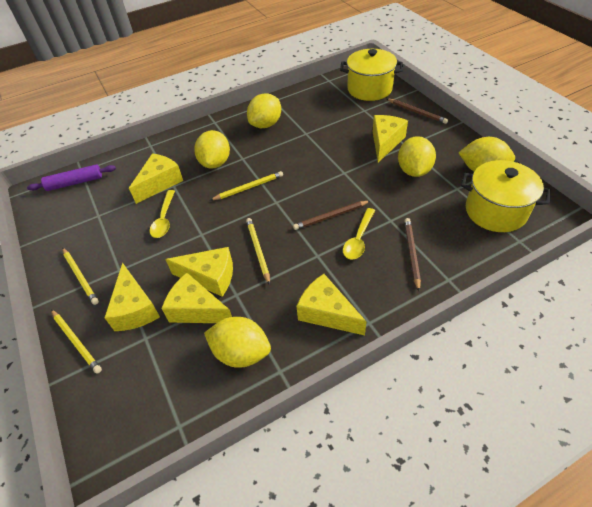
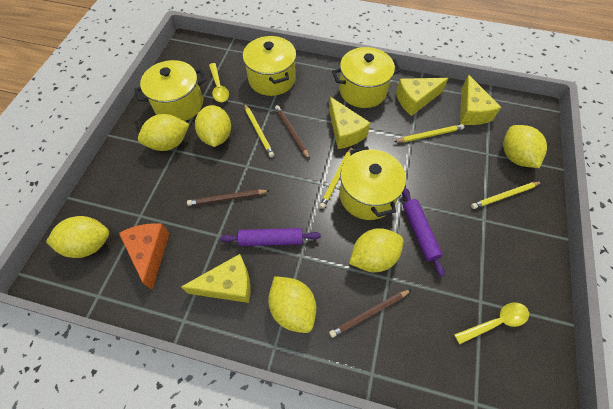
orange cheese: 0 -> 1
purple rolling pin: 1 -> 2
yellow cheese: 6 -> 4
yellow lemon: 5 -> 6
yellow pot: 2 -> 4

